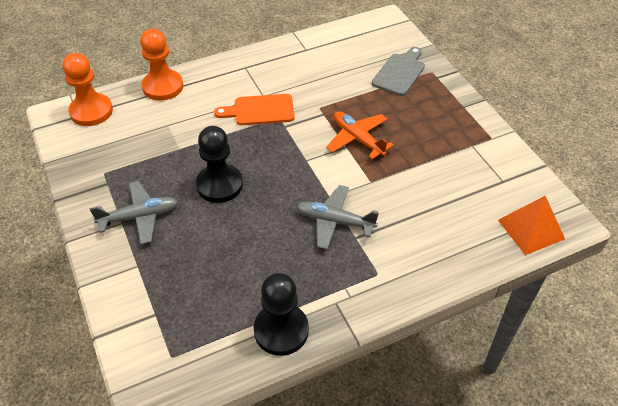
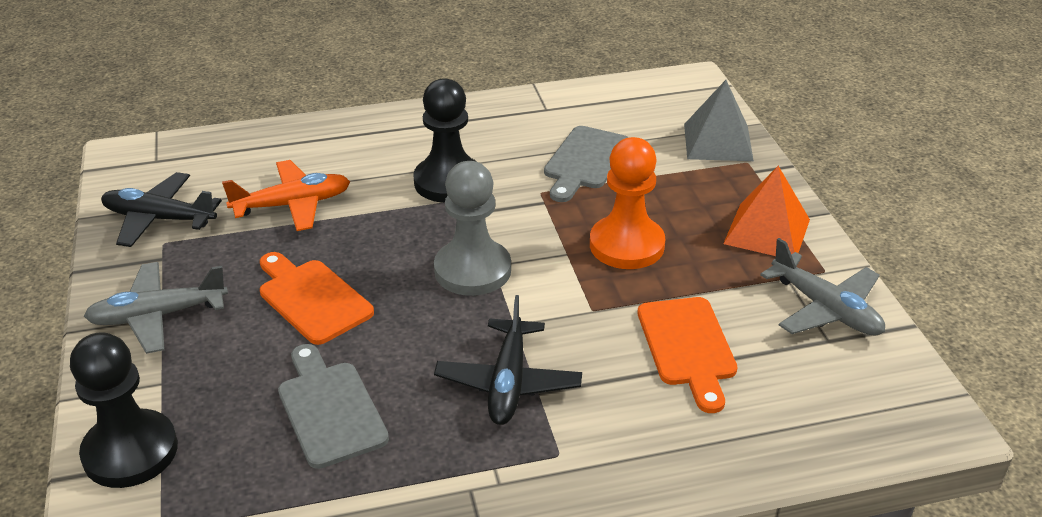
black plane: 0 -> 2
grey cutting board: 1 -> 2
grey pawn: 0 -> 1
grey pyramid: 0 -> 1
orange cutting board: 1 -> 2
orange pawn: 2 -> 1

